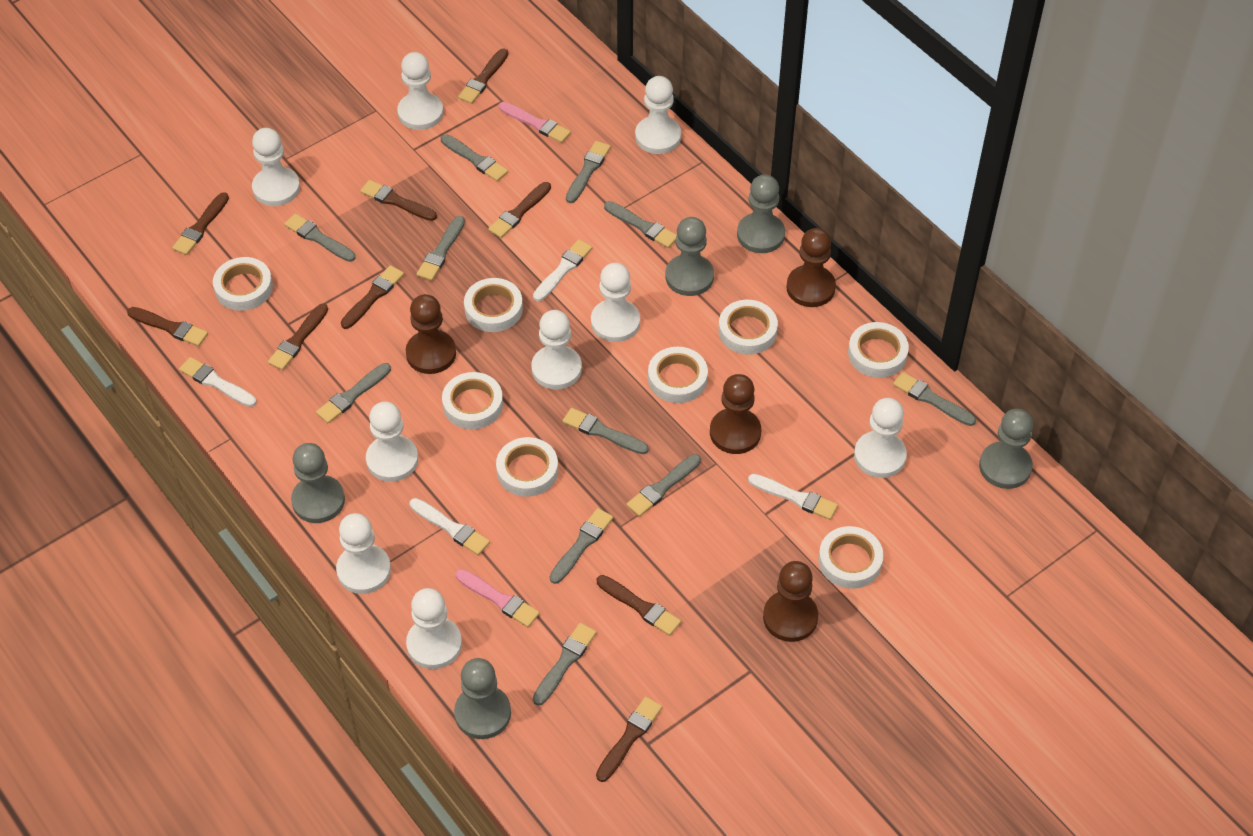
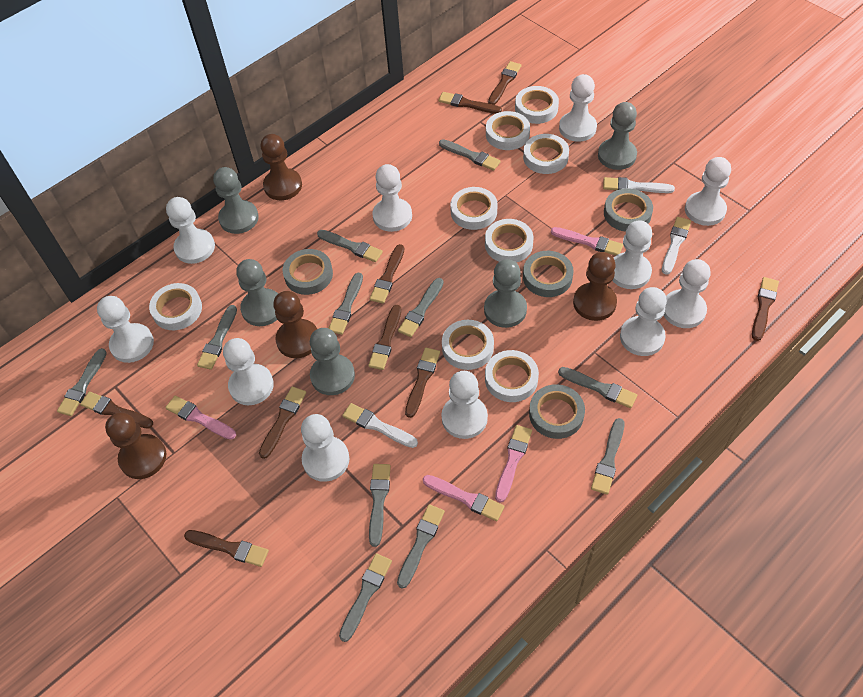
grey tape: 0 -> 4
pink brush: 2 -> 4
white brush: 4 -> 3
white pawn: 9 -> 11

